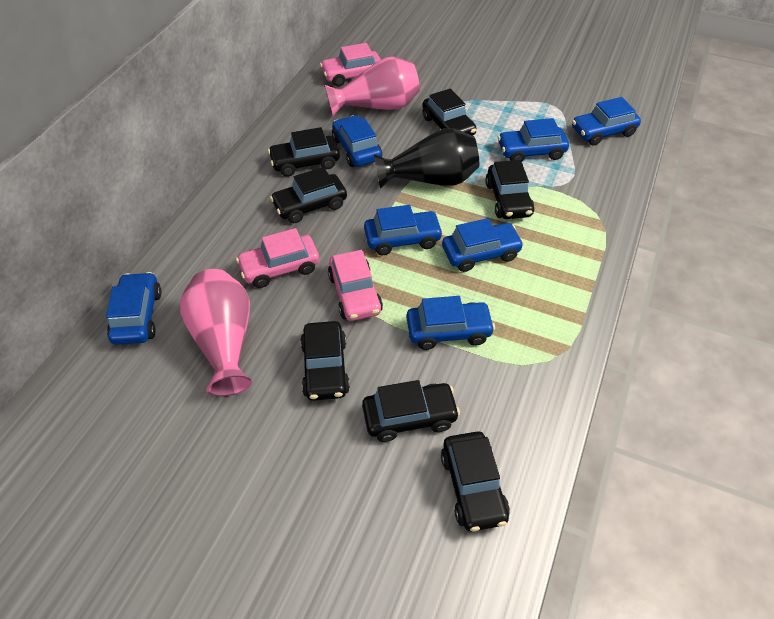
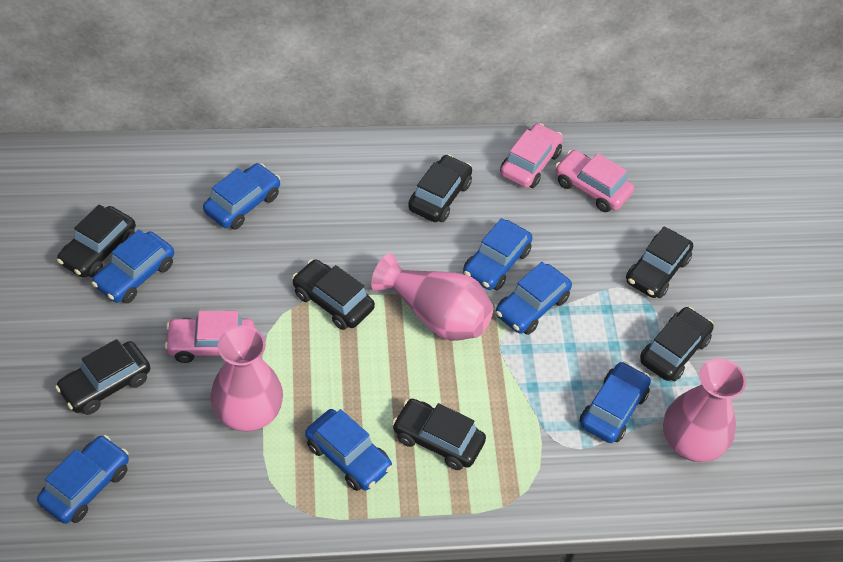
black vase: 1 -> 0
pink vase: 2 -> 3

